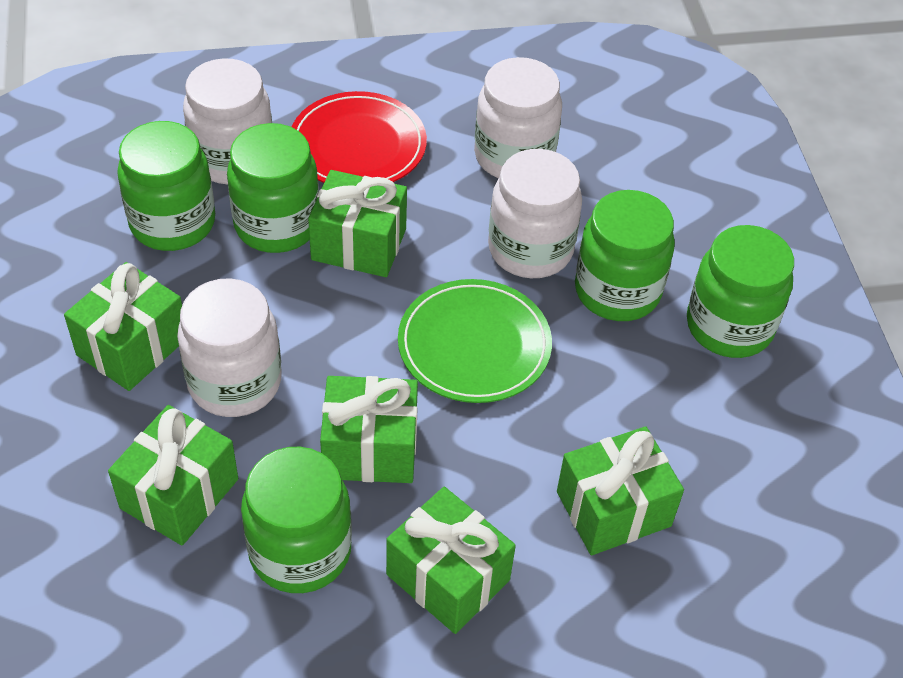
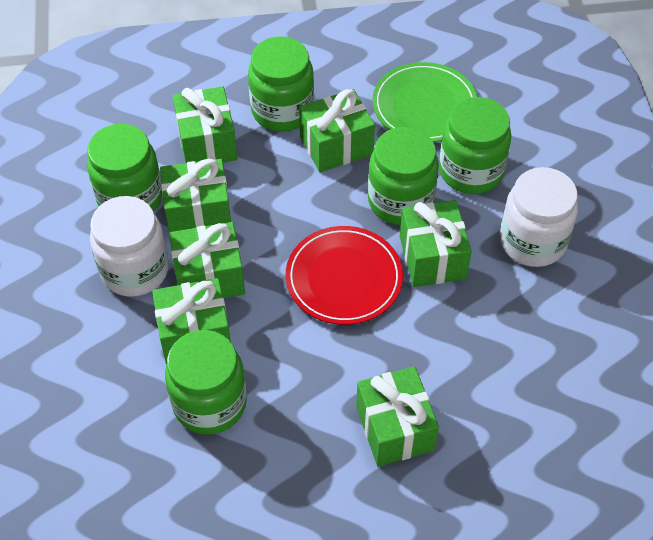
green gift: 6 -> 7
white jar: 4 -> 2

